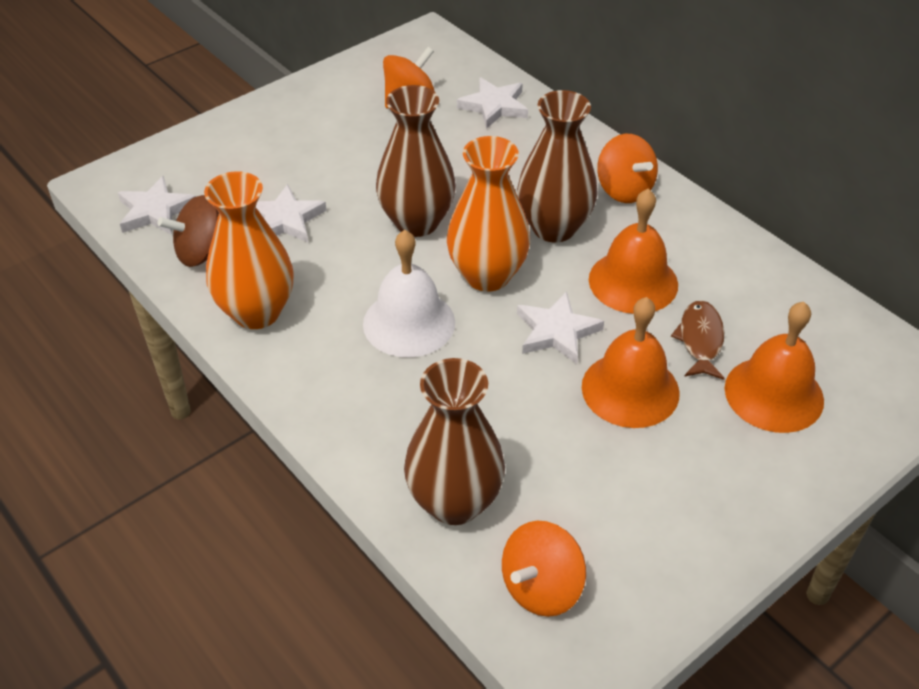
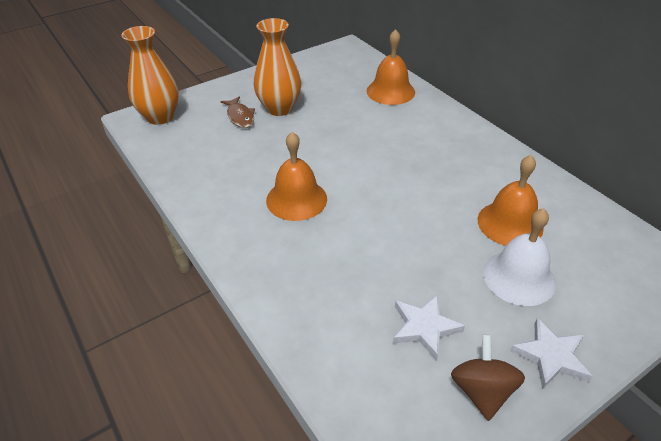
brown vase: 3 -> 0
orange spinning top: 3 -> 0
white star: 4 -> 2

